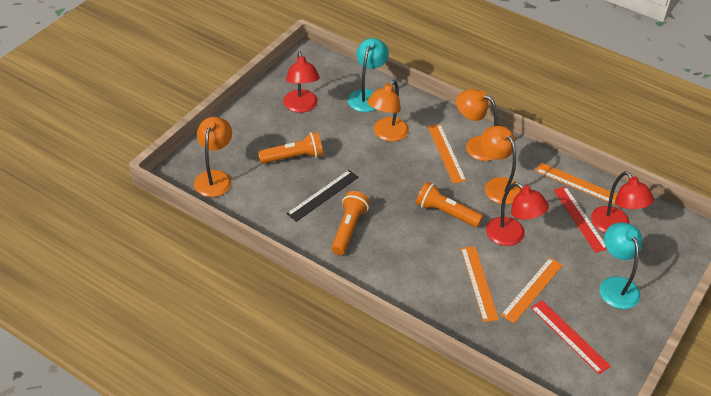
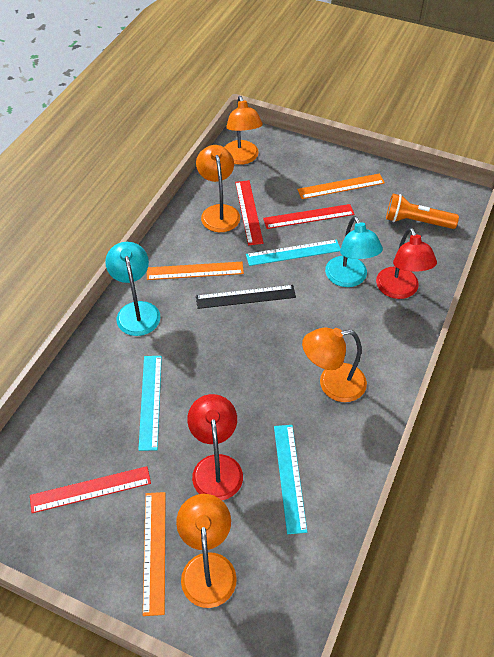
orange flashlight: 3 -> 1
orange ruler: 4 -> 3
red lamp: 3 -> 2
red ruler: 2 -> 3
turquoise ruler: 0 -> 3

